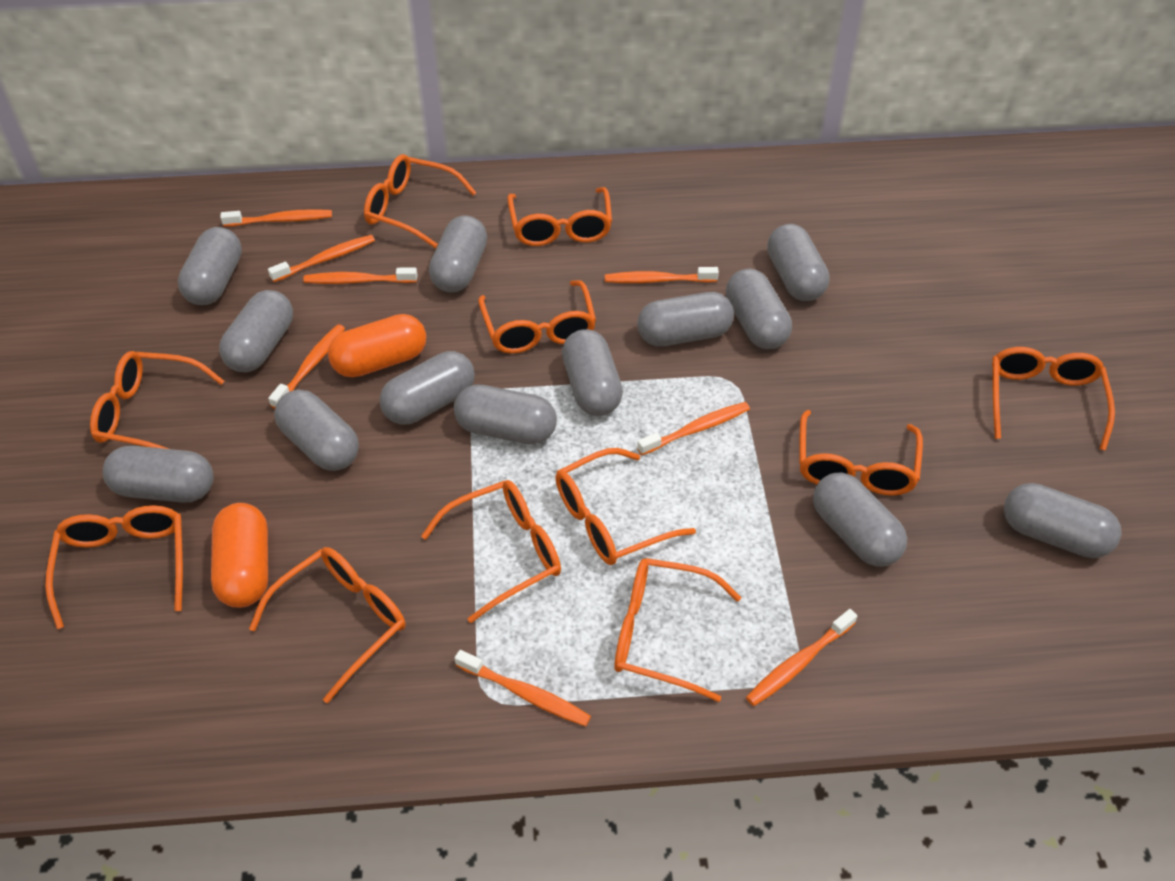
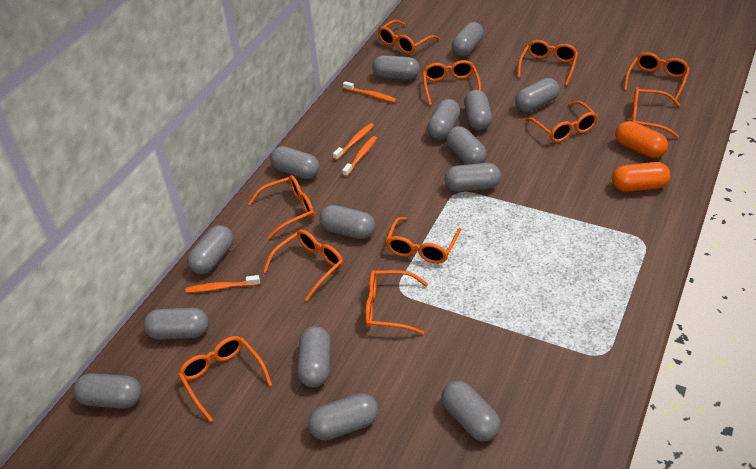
grey capsule: 13 -> 15
orange toothbrush: 8 -> 4

